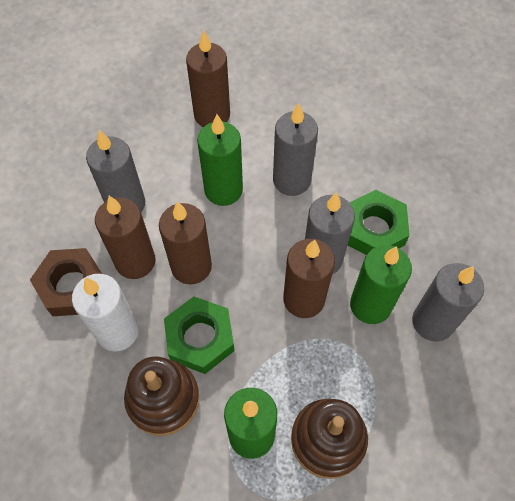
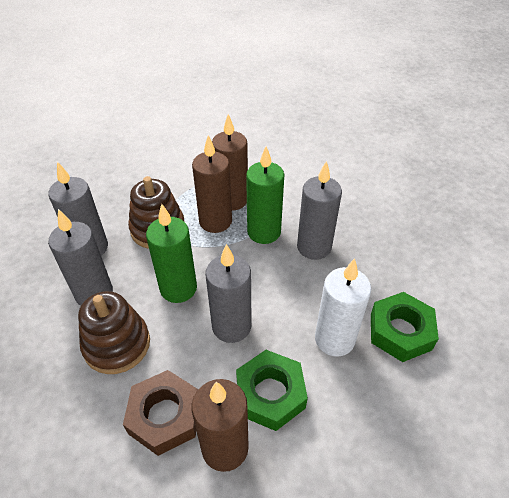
brown candle: 4 -> 3
green candle: 3 -> 2

